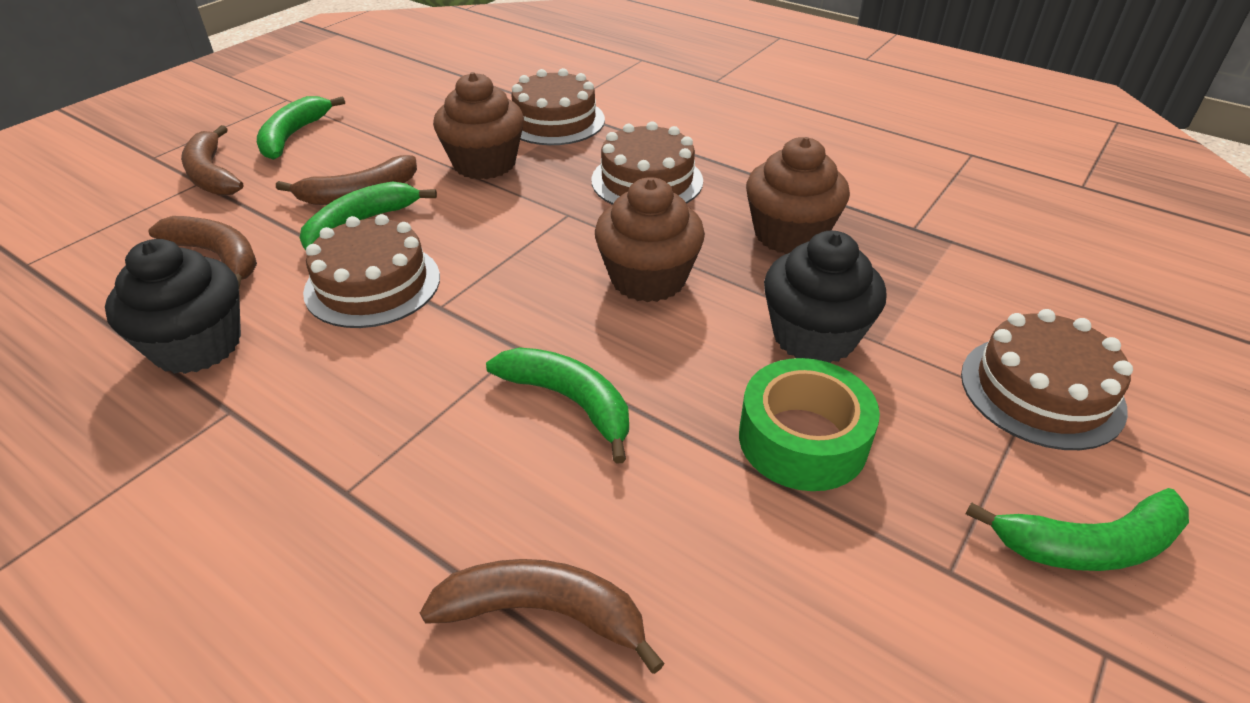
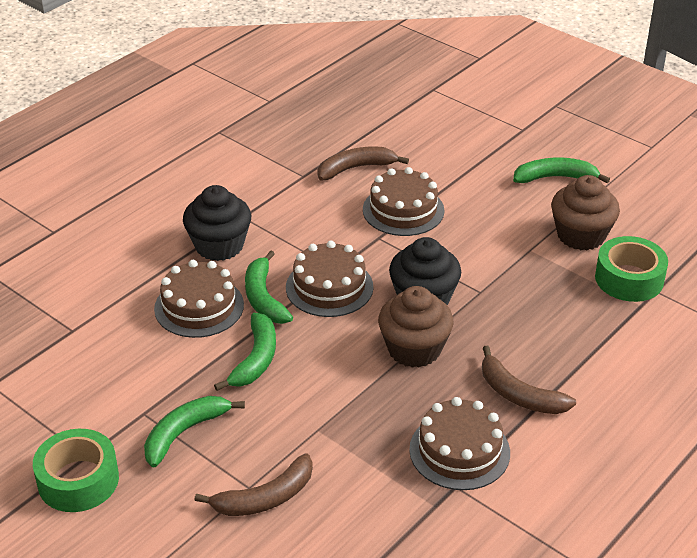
brown banana: 4 -> 3
brown cupcake: 3 -> 2
green tape: 1 -> 2

